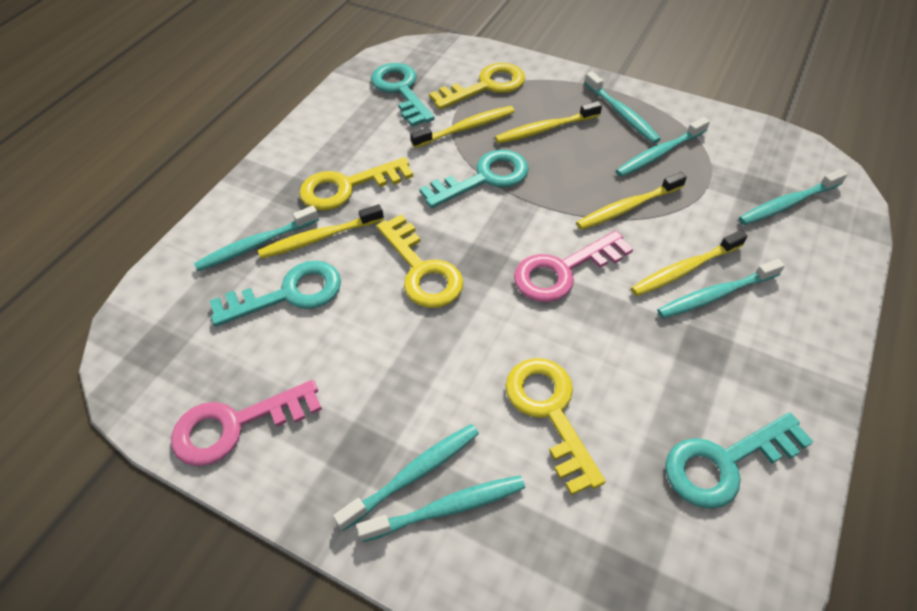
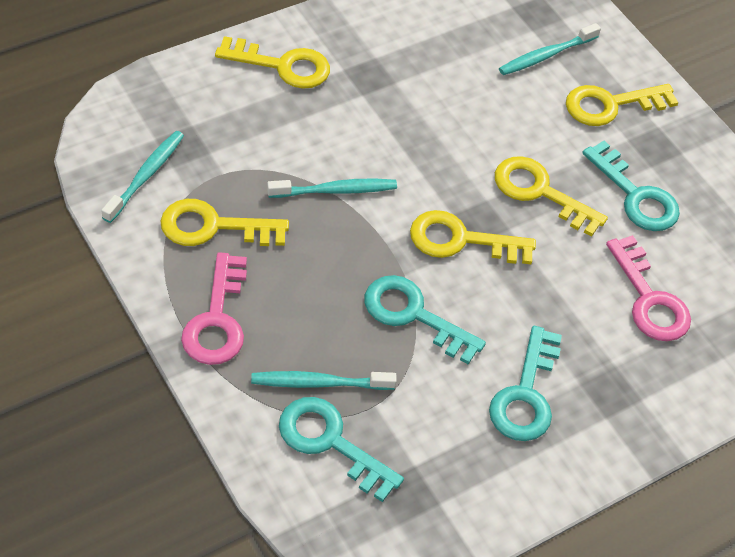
turquoise toothbrush: 7 -> 4
yellow key: 4 -> 5
yellow toothbrush: 5 -> 0

